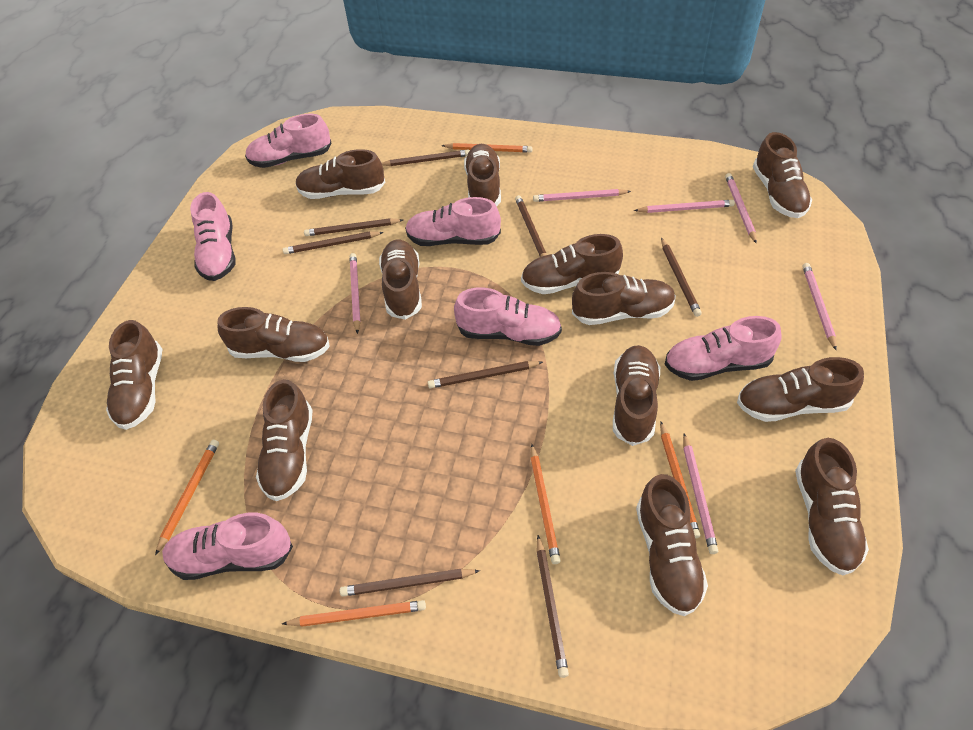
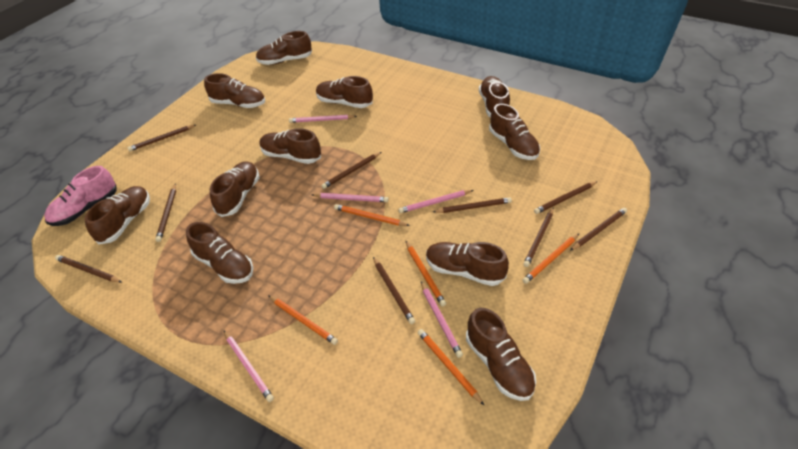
brown pencil: 8 -> 9
brown shoe: 13 -> 11
pink pencil: 6 -> 5
pink shoe: 6 -> 1

